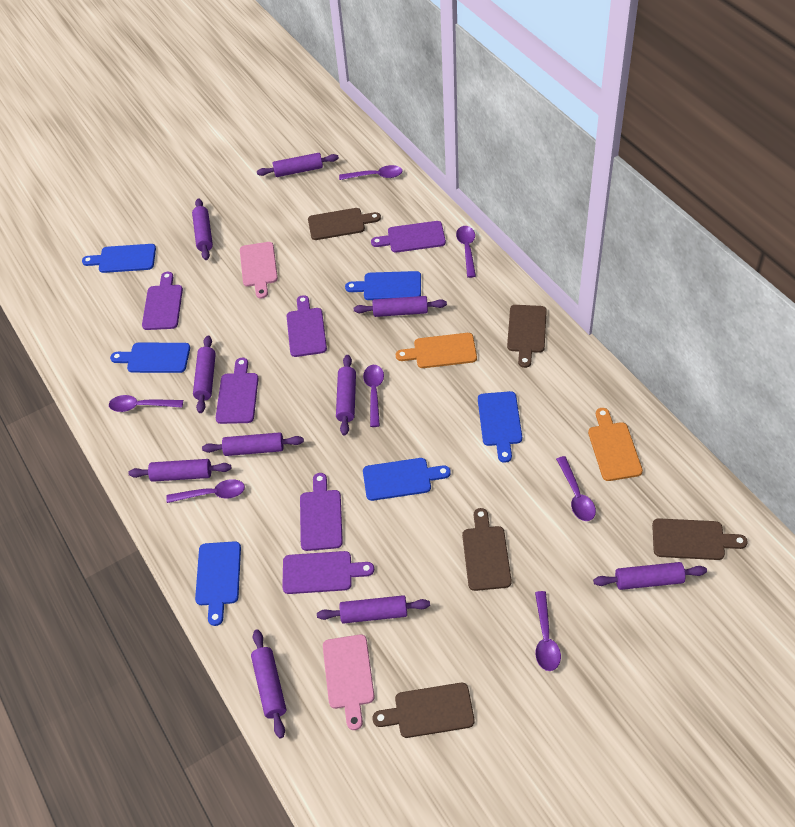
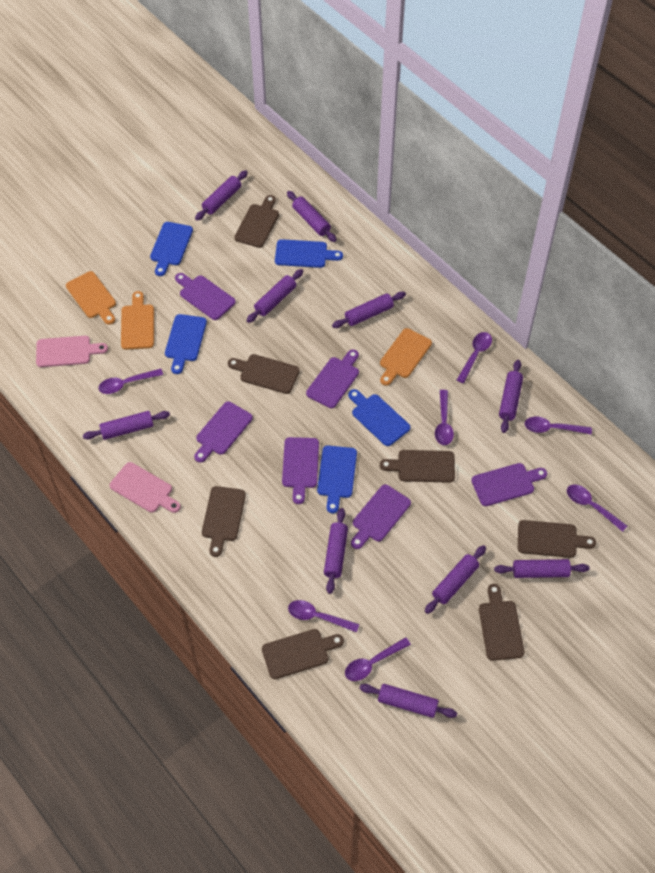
blue cutting board: 6 -> 5
brown cutting board: 5 -> 7
orange cutting board: 2 -> 3

